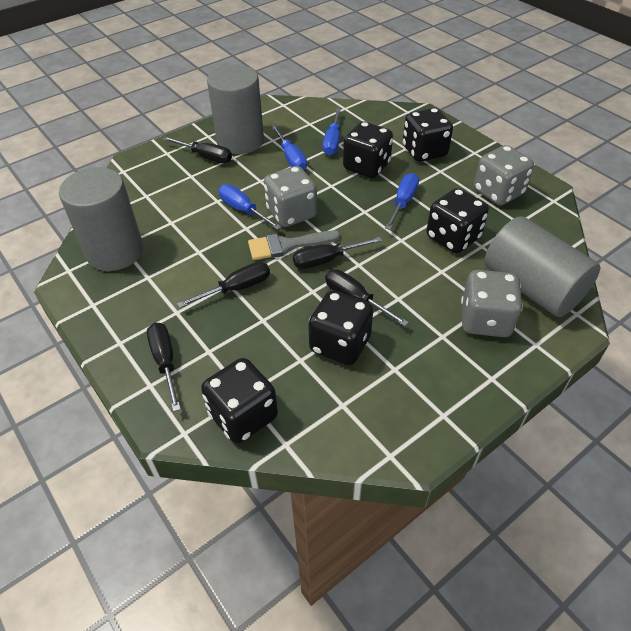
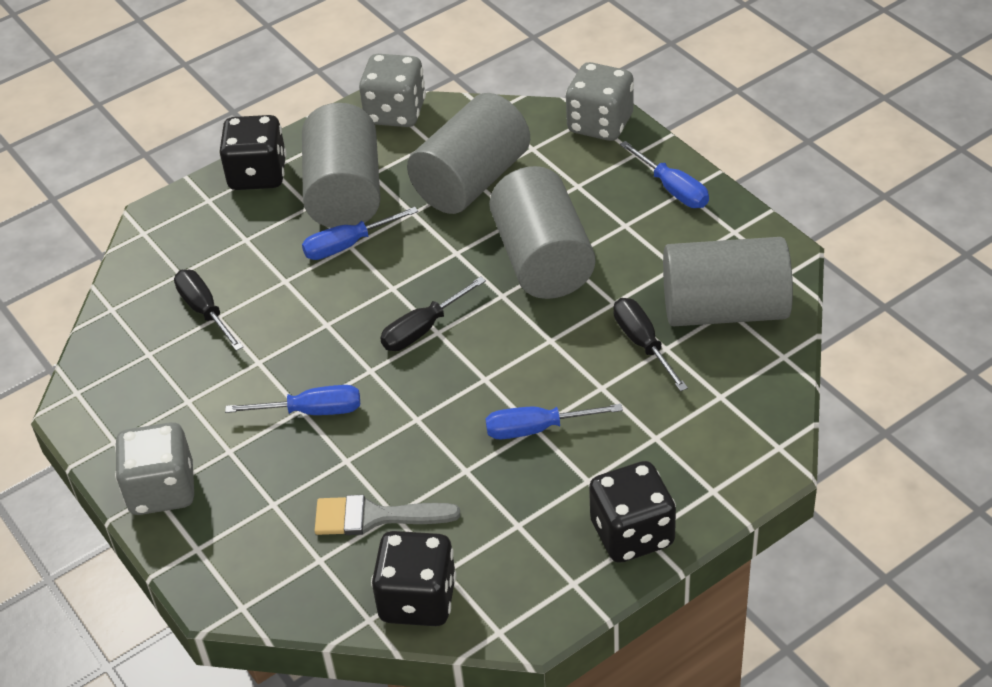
black dice: 5 -> 3
black screwdriver: 5 -> 3
grey cylinder: 3 -> 4

